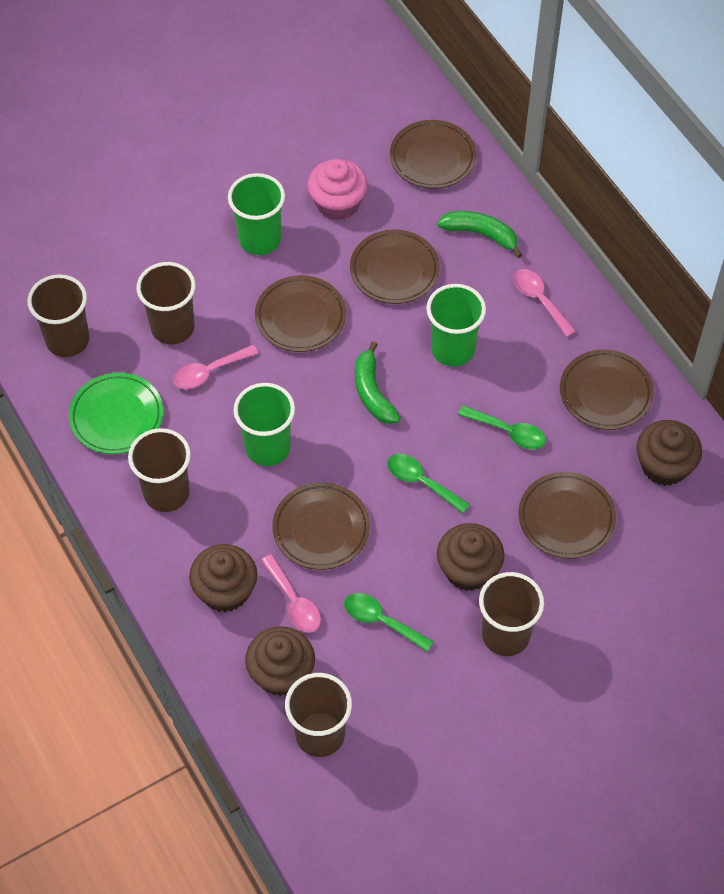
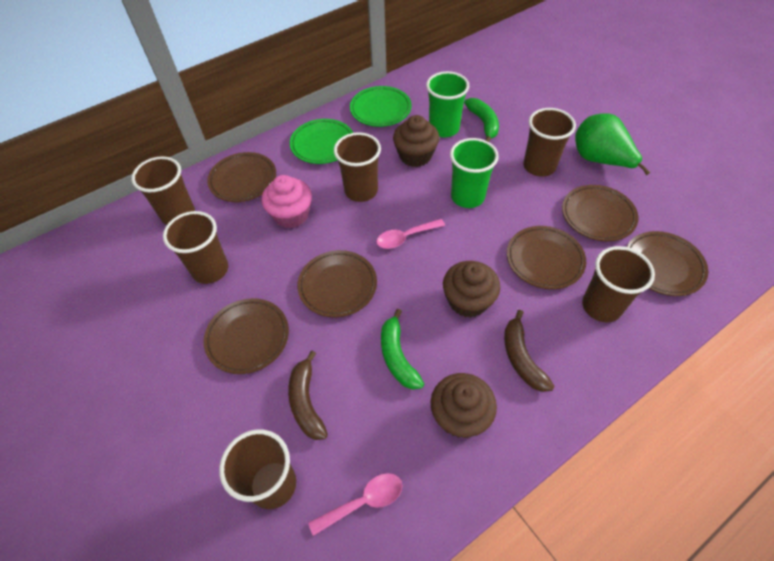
brown banana: 0 -> 2
brown cup: 5 -> 6
brown cupcake: 4 -> 3
green cup: 3 -> 2
green pear: 0 -> 1
green plate: 1 -> 2
green spoon: 3 -> 0
pink spoon: 3 -> 2

